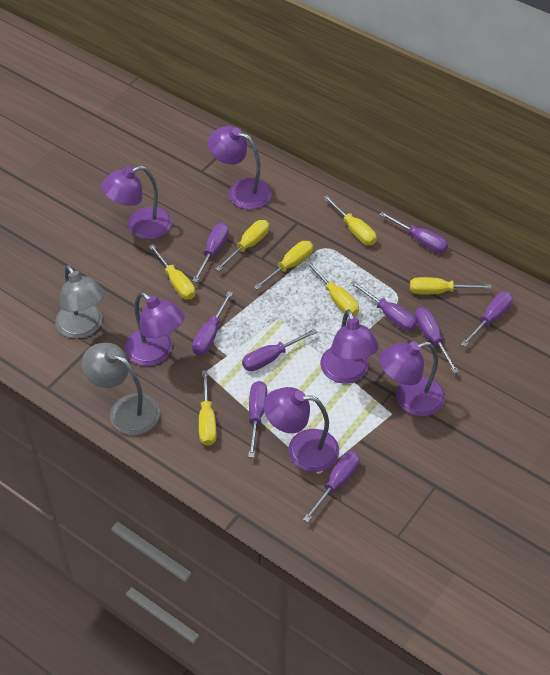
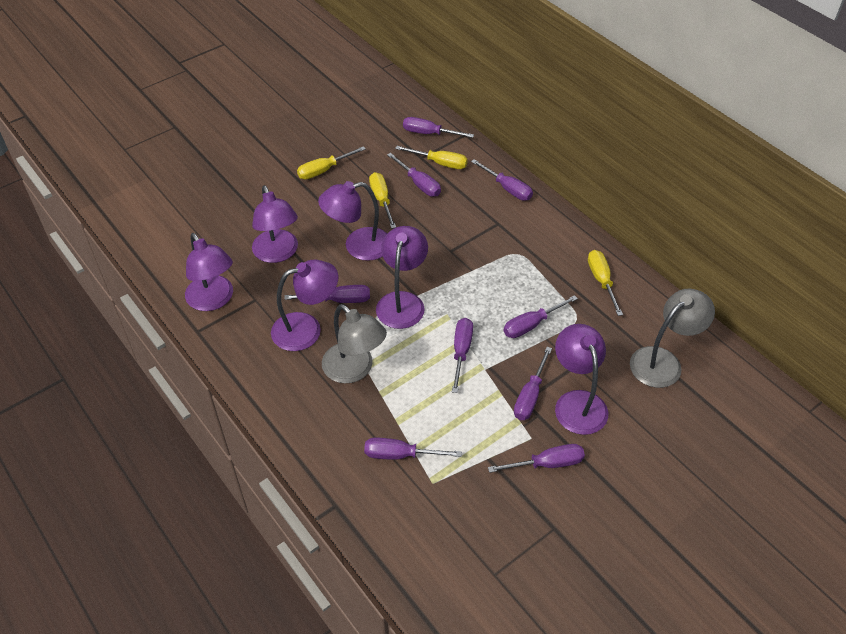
yellow screwdriver: 7 -> 4

